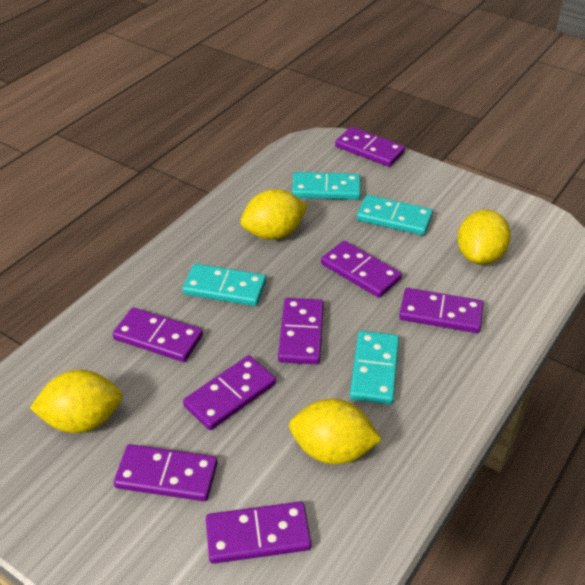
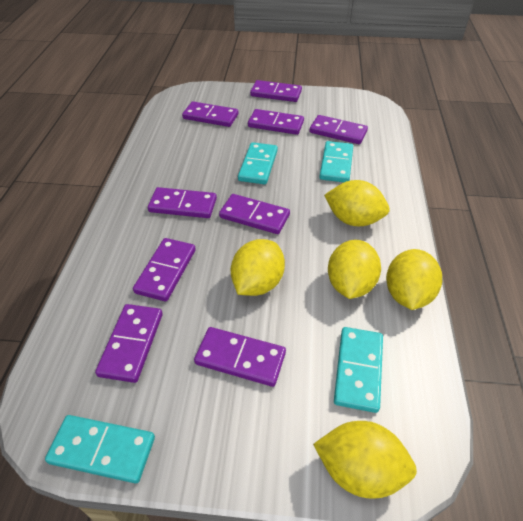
purple domino: 8 -> 9
yellow lemon: 4 -> 5

